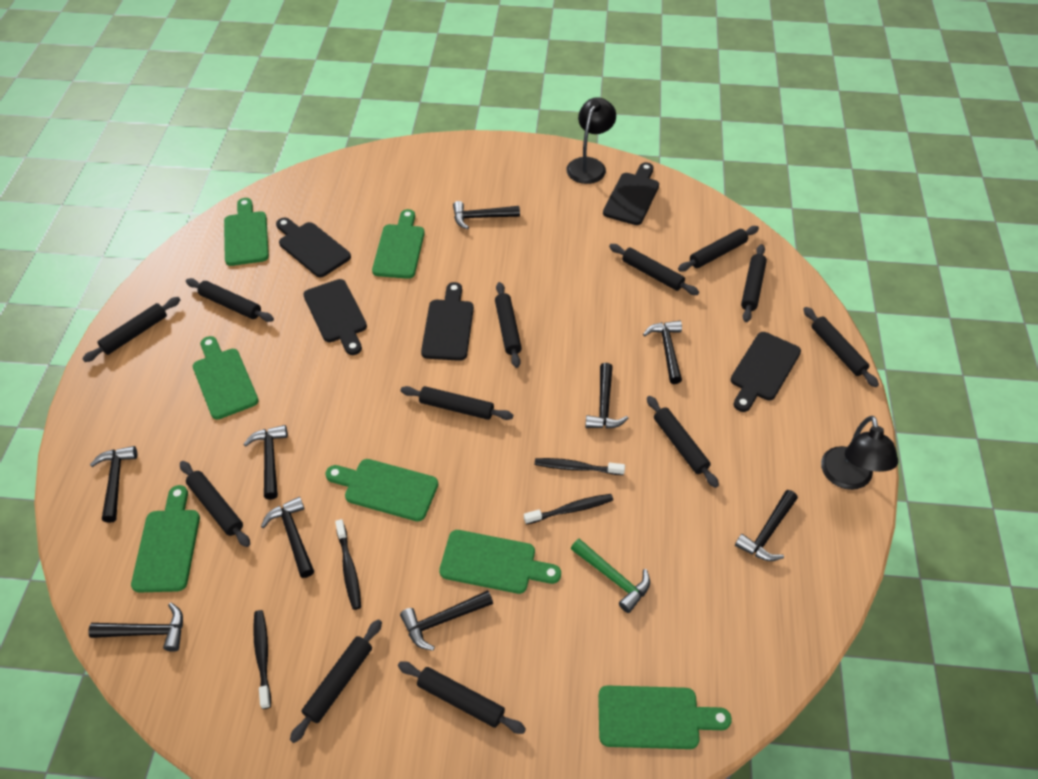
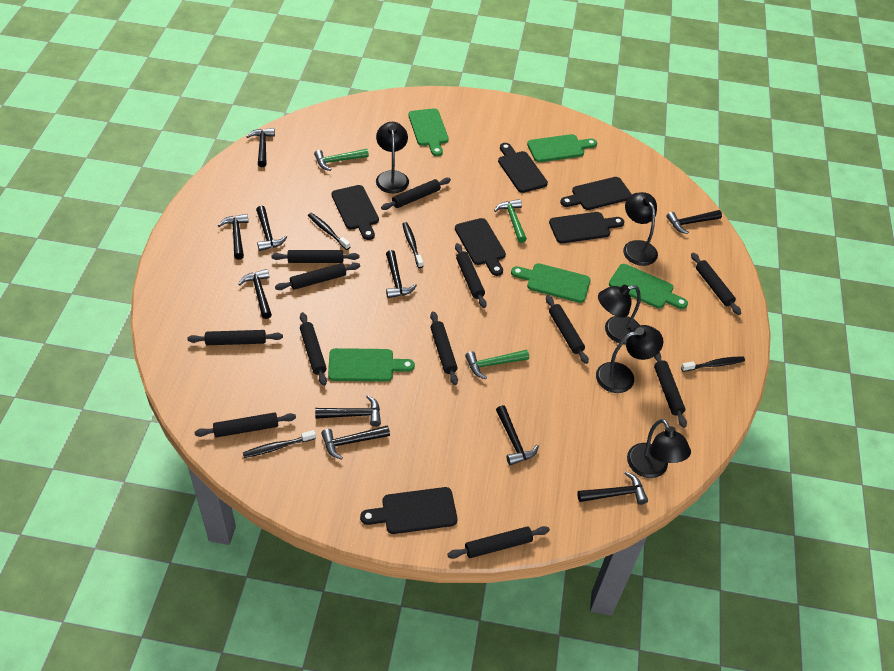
black cutting board: 5 -> 6
black hammer: 9 -> 10
black lamp: 2 -> 5
green cutting board: 7 -> 5
green hammer: 1 -> 3

